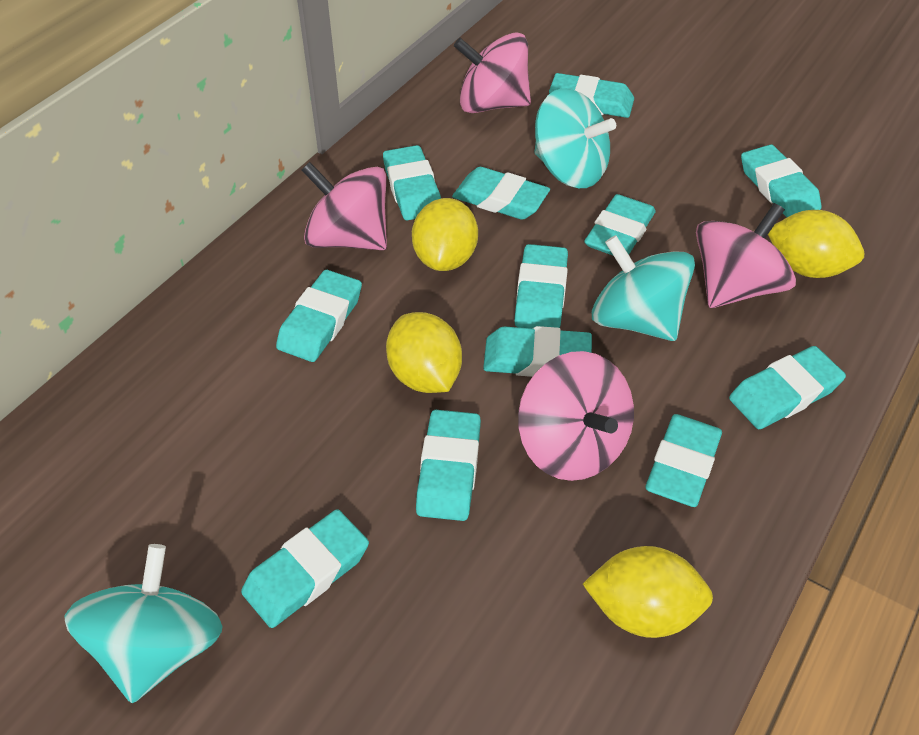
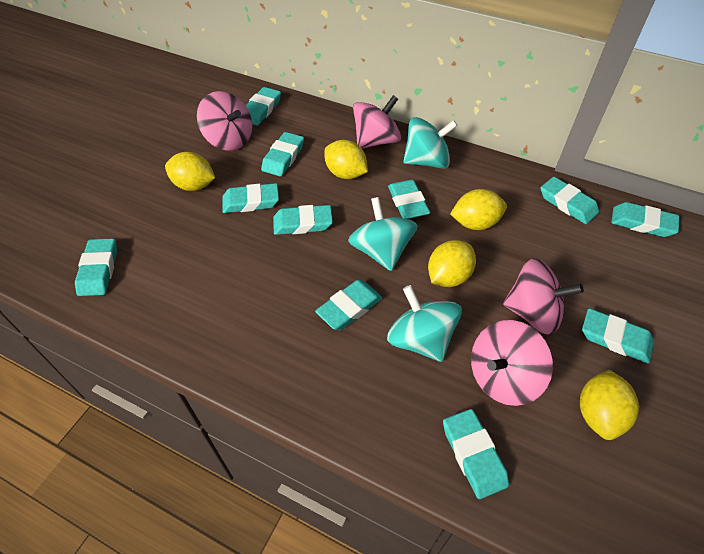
turquoise eraser: 12 -> 11
yellow lemon: 4 -> 5

